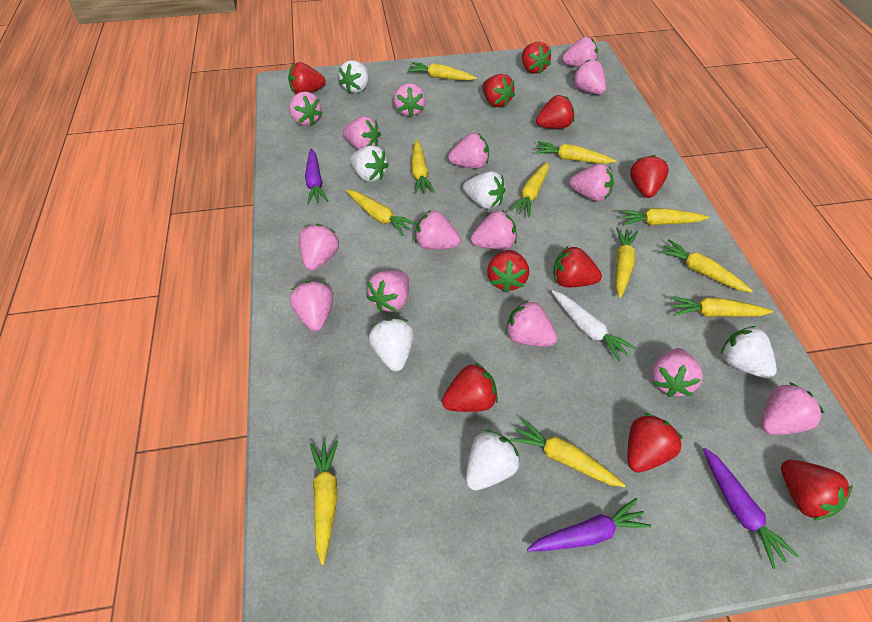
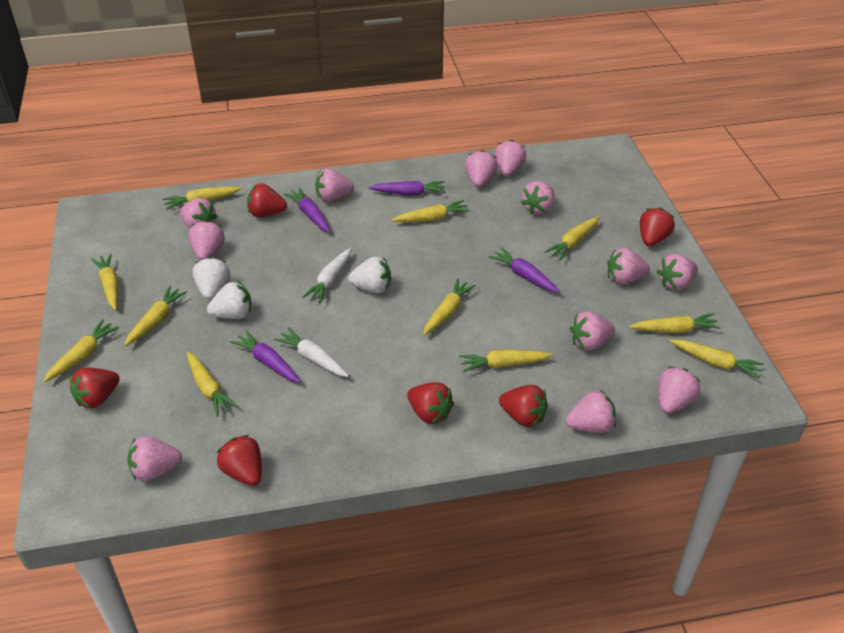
pink strawberry: 15 -> 12
purple carrot: 3 -> 4
red strawberry: 10 -> 6
white carrot: 1 -> 2
white strawberry: 6 -> 3

